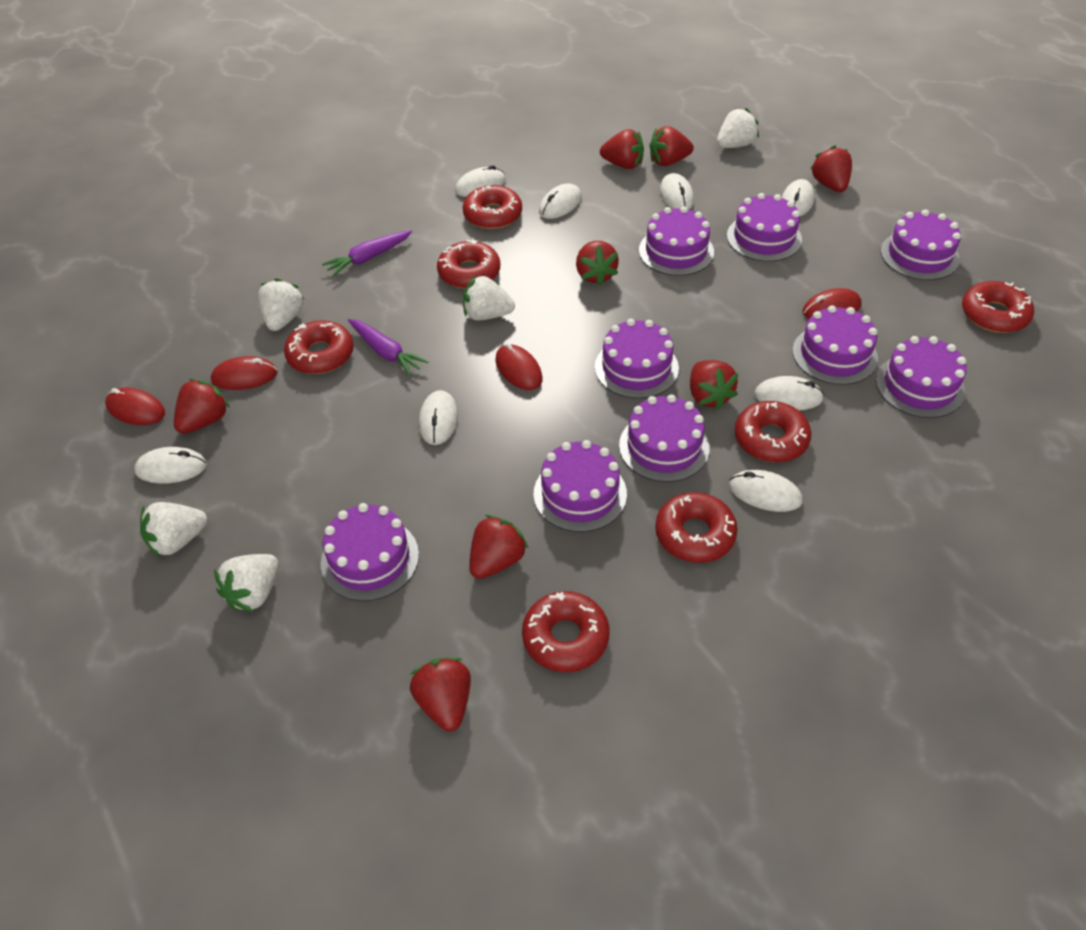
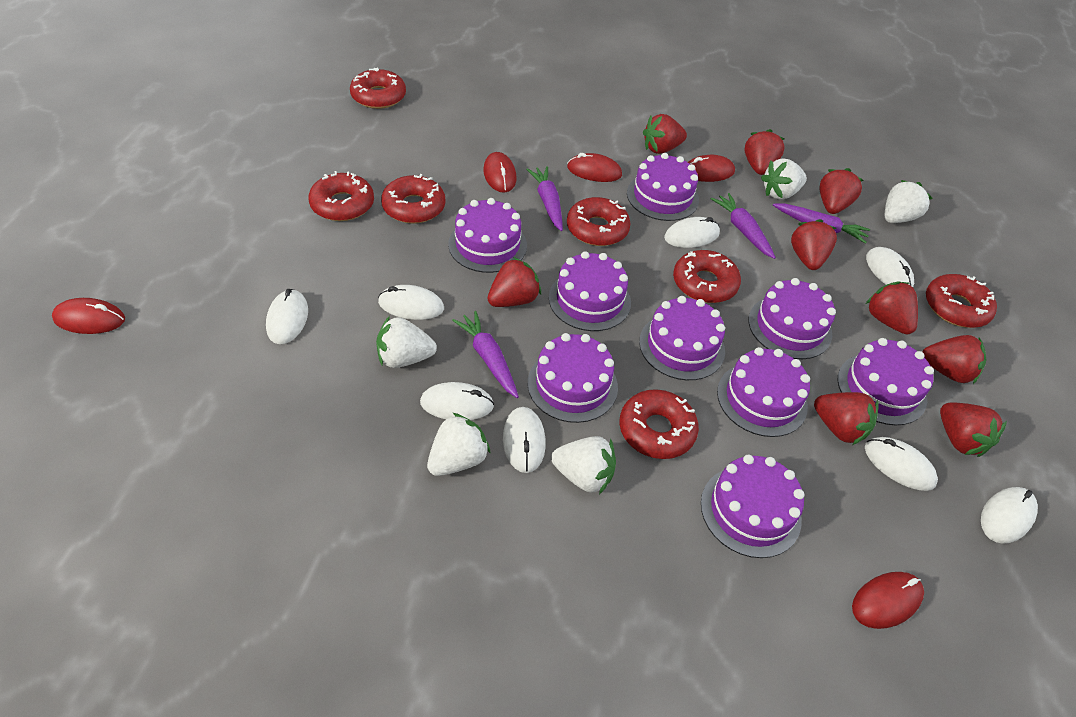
purple carrot: 2 -> 4
red mouse: 4 -> 5
red strawberry: 8 -> 9

